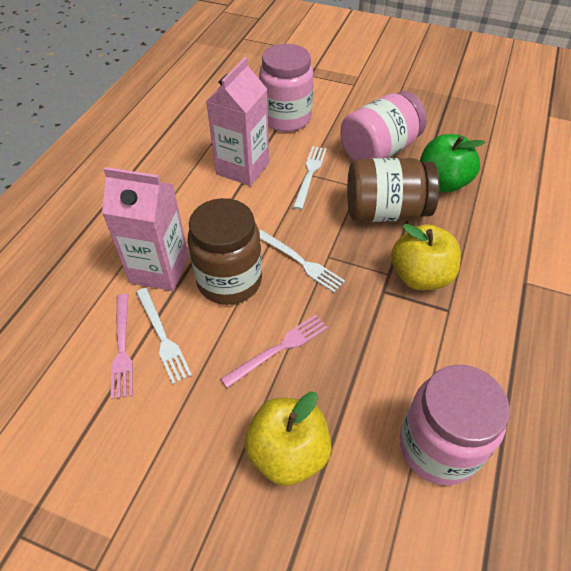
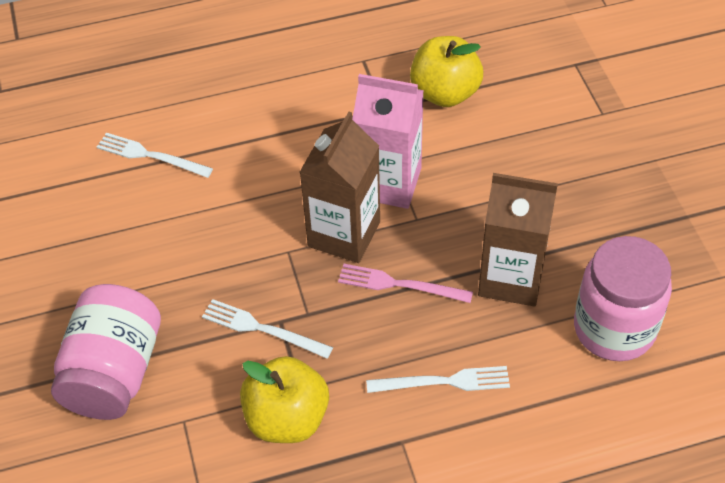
brown carton: 0 -> 2
brown jar: 2 -> 0
green apple: 1 -> 0
pink carton: 2 -> 1
pink fork: 2 -> 1
pink jar: 3 -> 2

